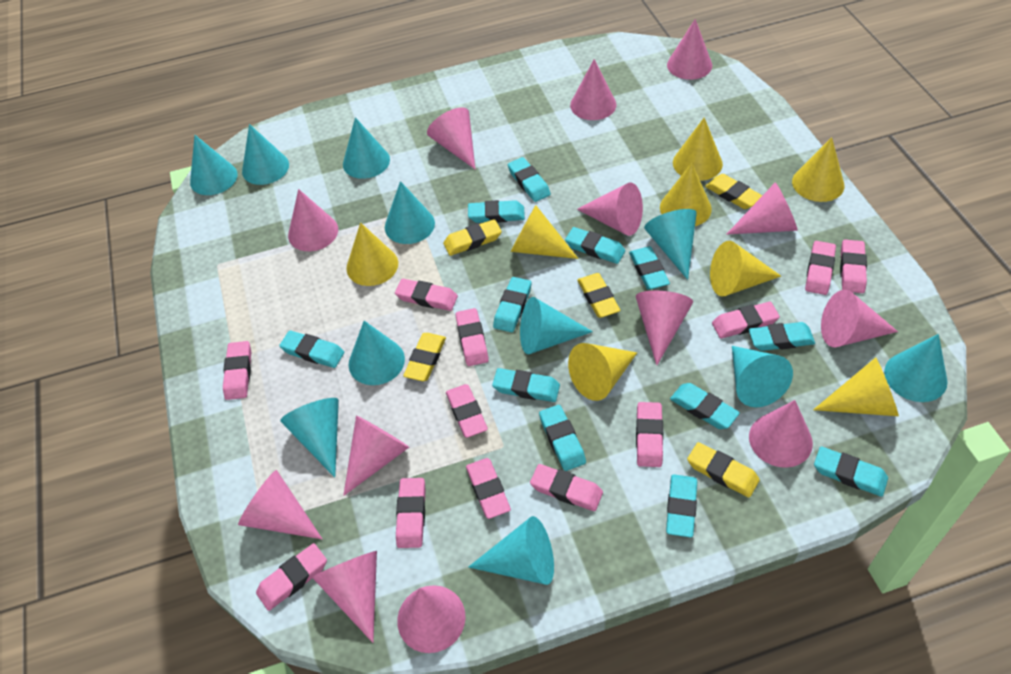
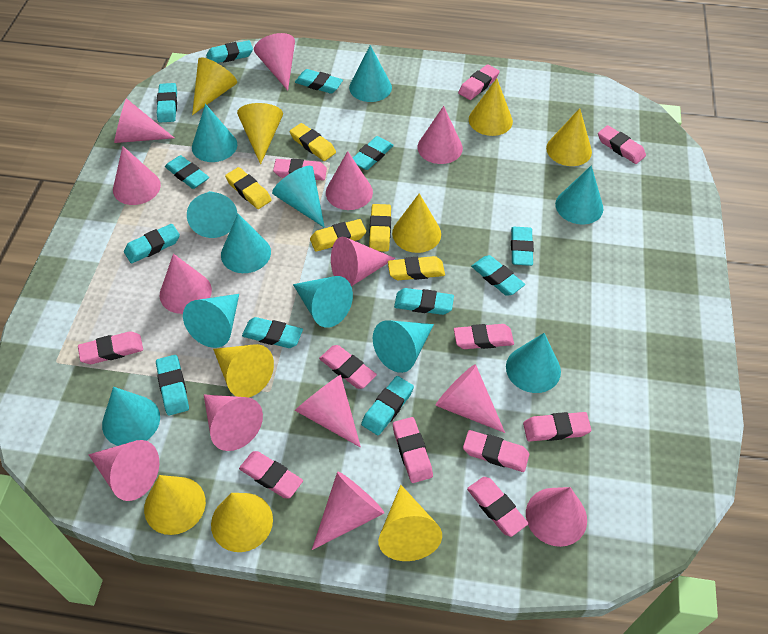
pink eraser: 12 -> 11
yellow cone: 8 -> 9

